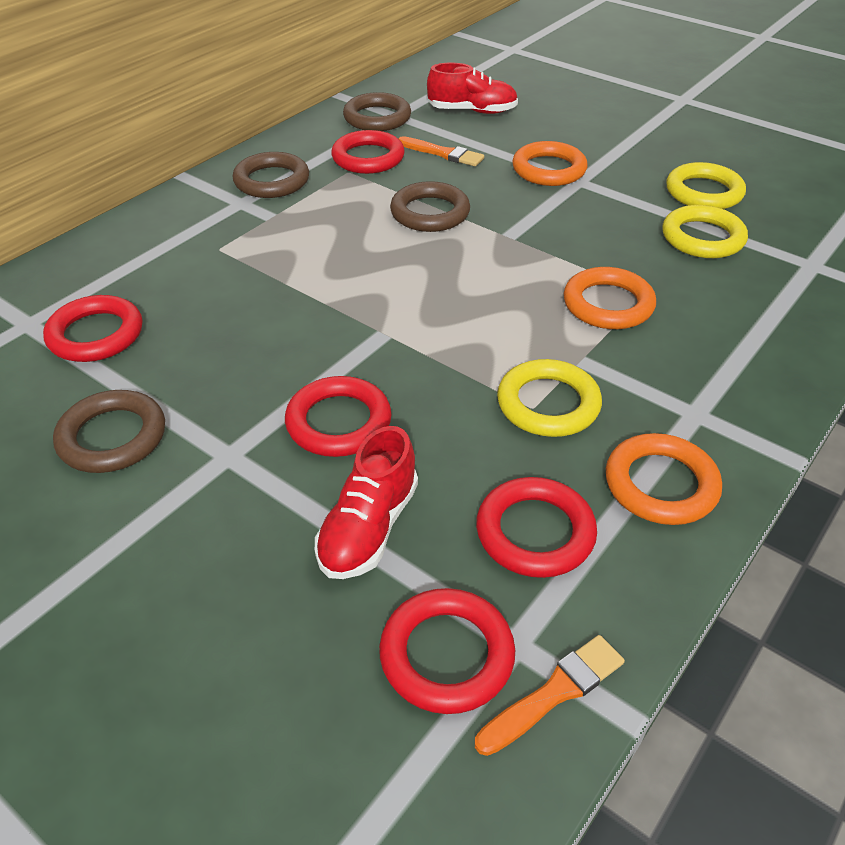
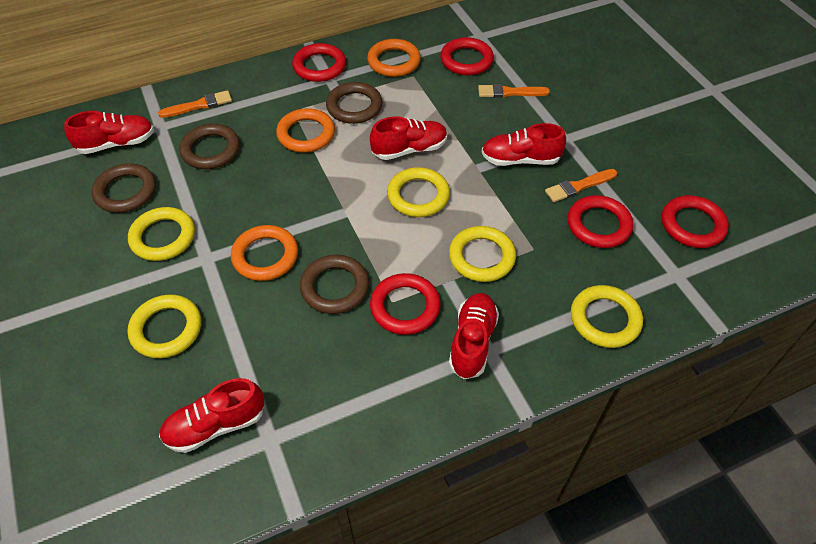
orange brush: 2 -> 3
red shoe: 2 -> 5
yellow ring: 3 -> 5

